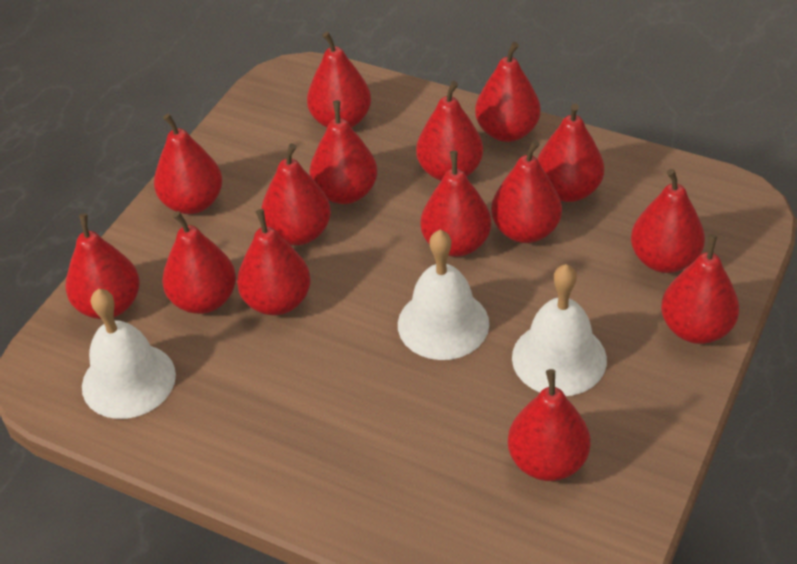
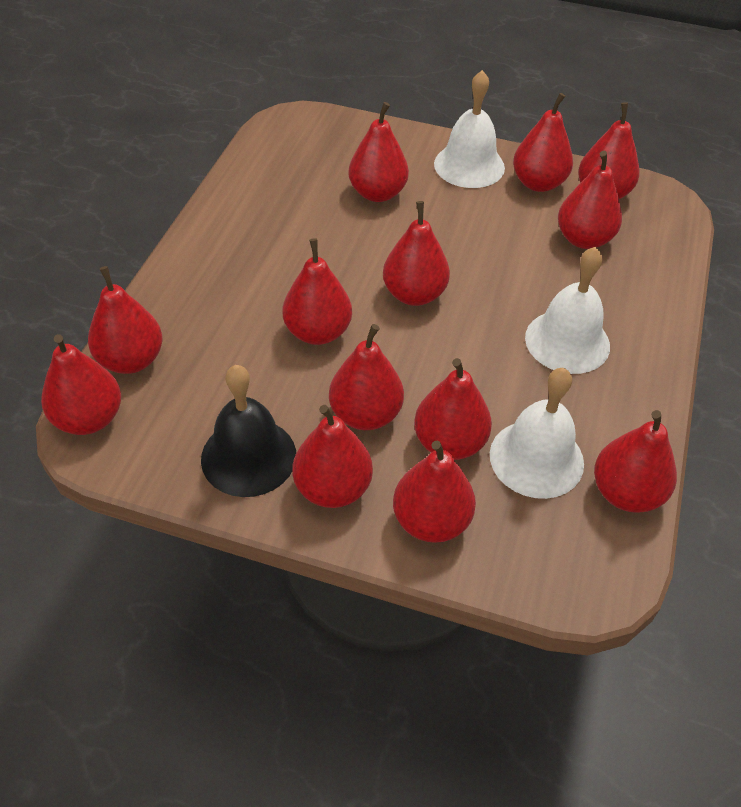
black bell: 0 -> 1
red pear: 15 -> 13

